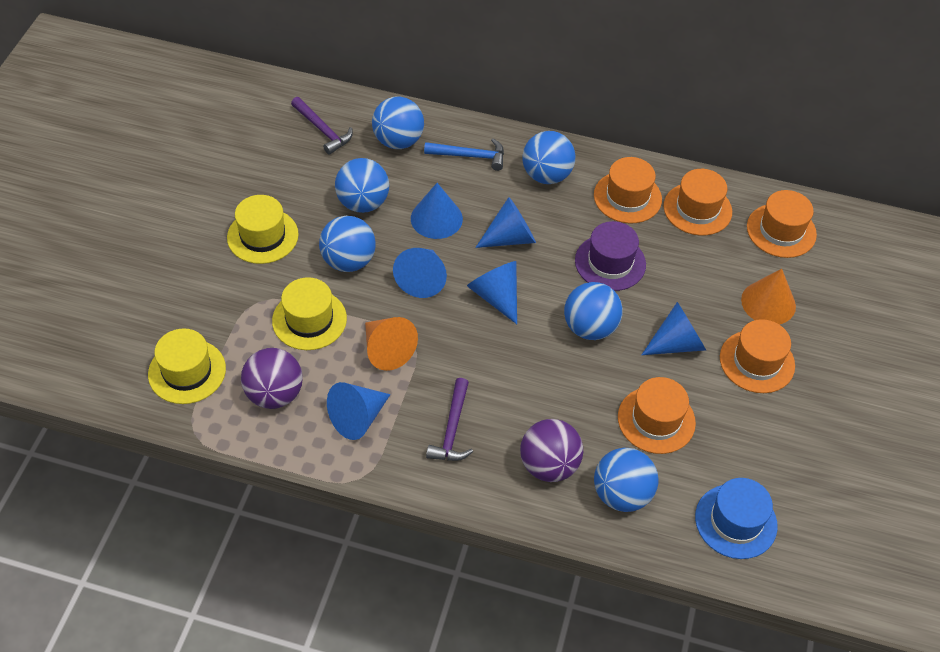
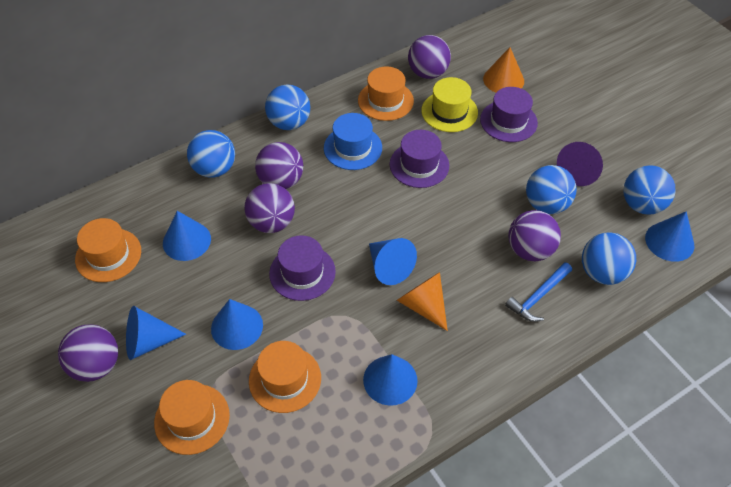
blue ball: 6 -> 5
orange hat: 5 -> 4
purple ball: 2 -> 5
purple cone: 0 -> 1
purple hammer: 2 -> 0
purple hat: 1 -> 3
yellow hat: 3 -> 1

